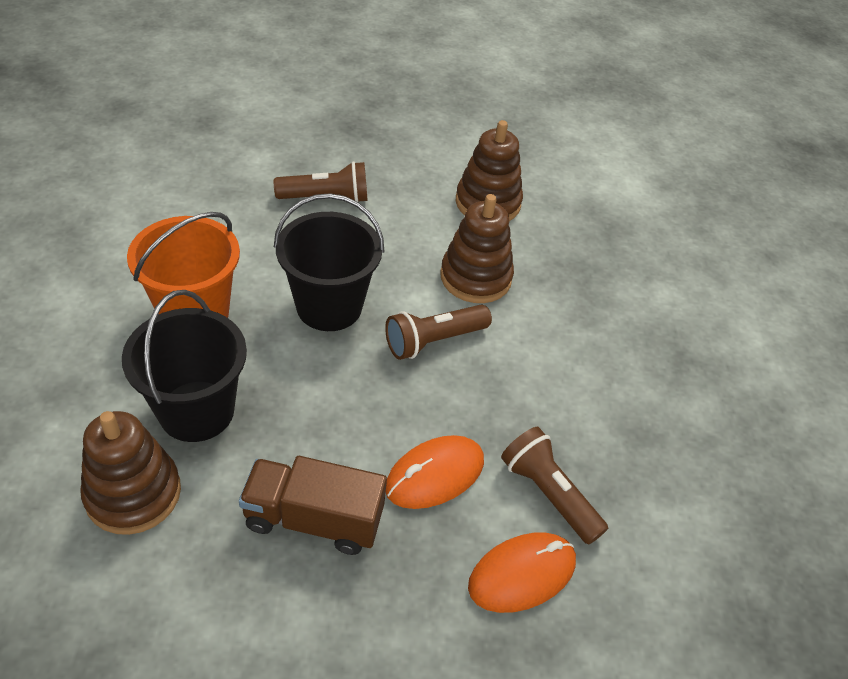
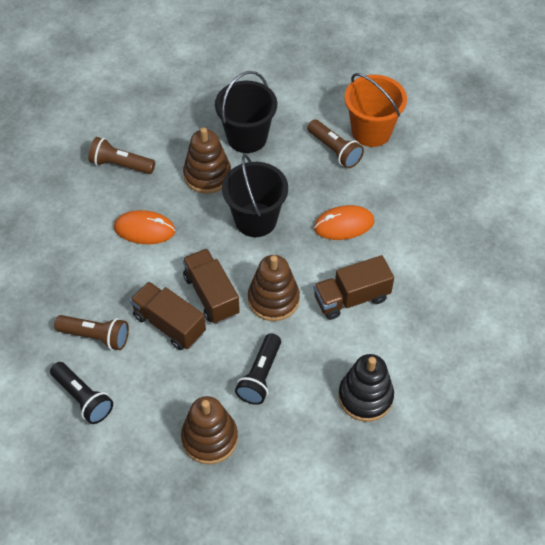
black flashlight: 0 -> 2
black stacking toy: 0 -> 1
brown truck: 1 -> 3

